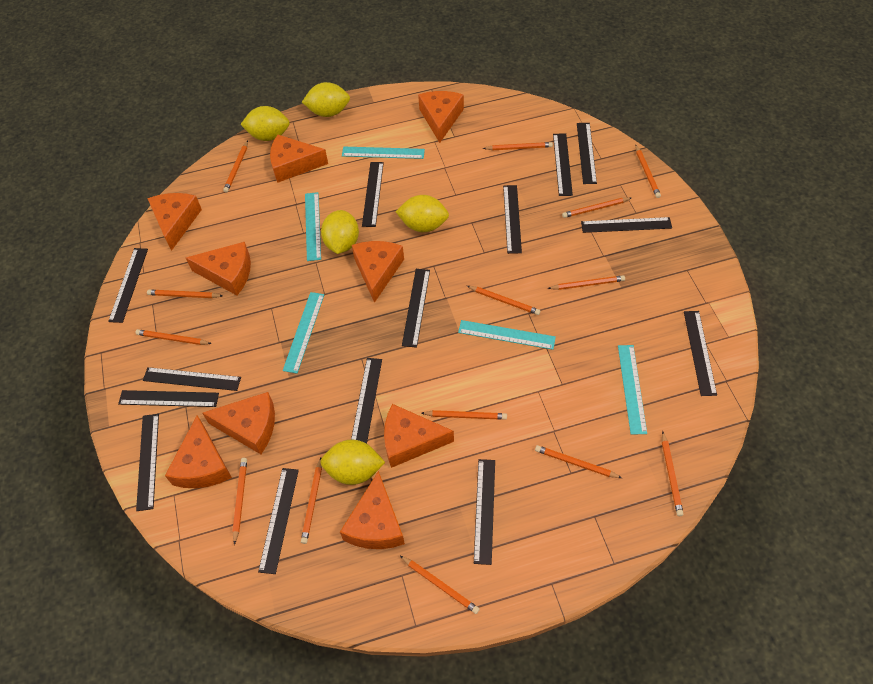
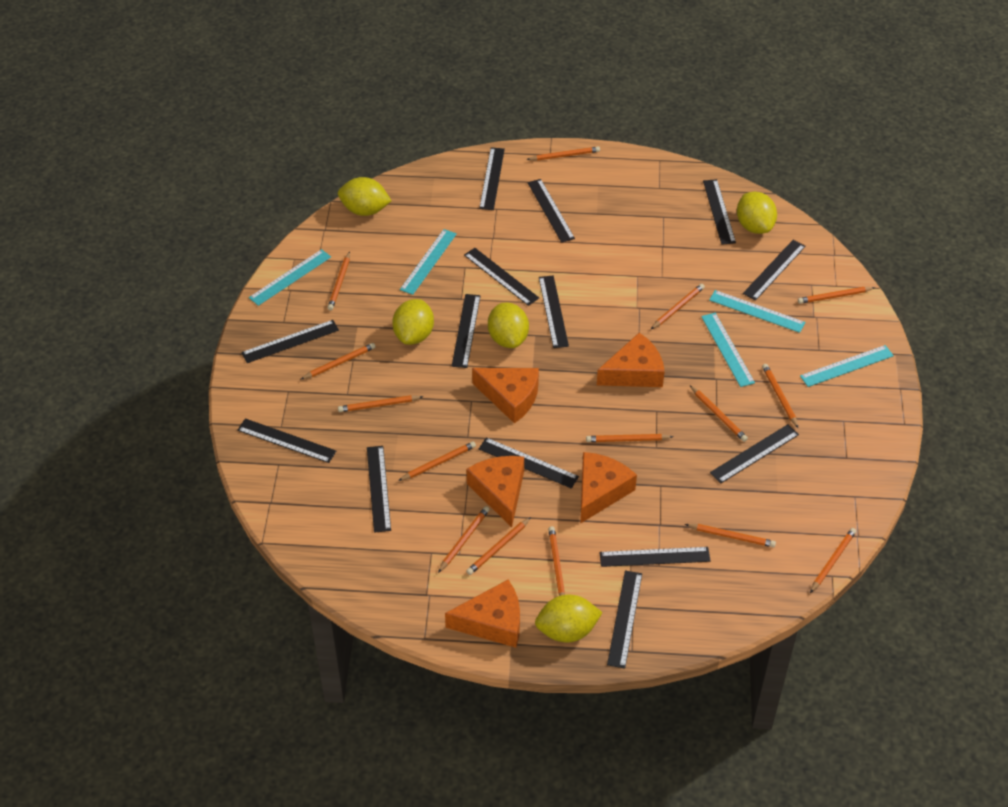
orange cheese: 9 -> 5
orange pencil: 14 -> 15

